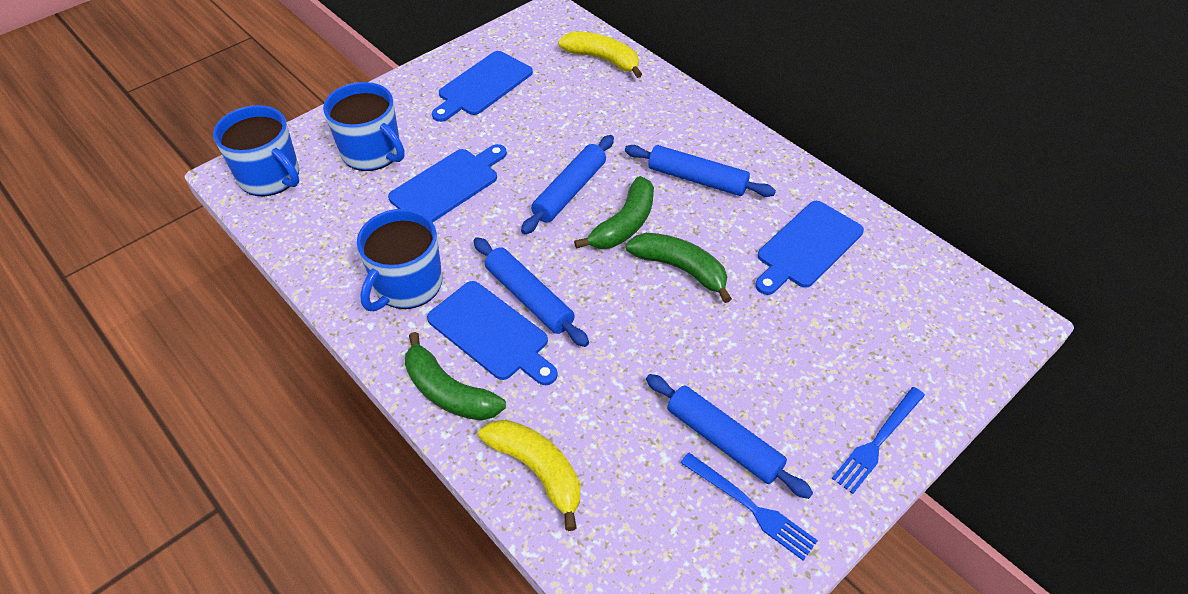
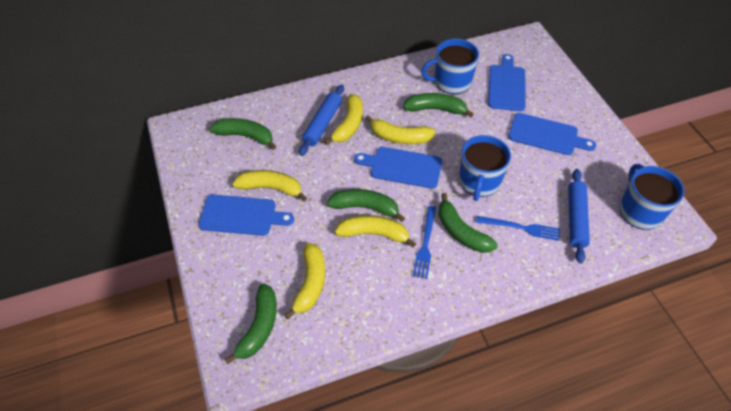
blue rolling pin: 4 -> 2
green banana: 3 -> 5
yellow banana: 2 -> 5

